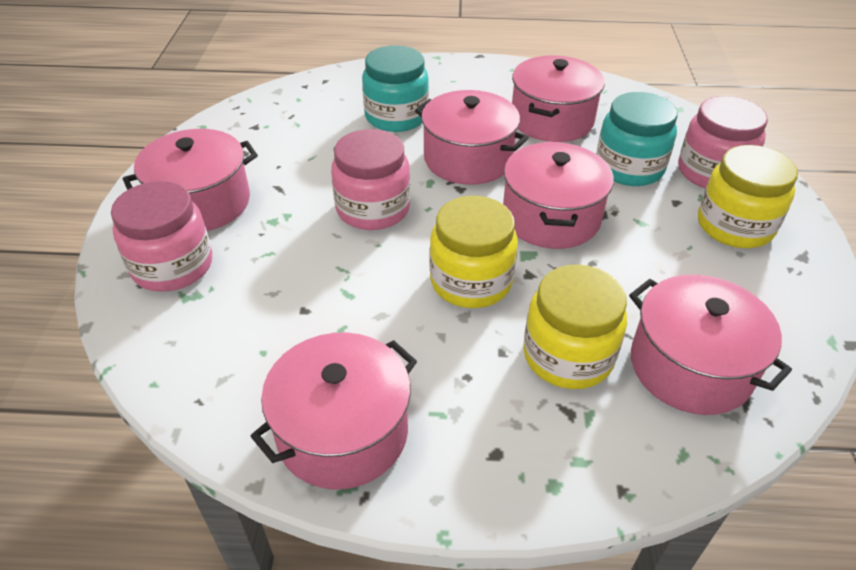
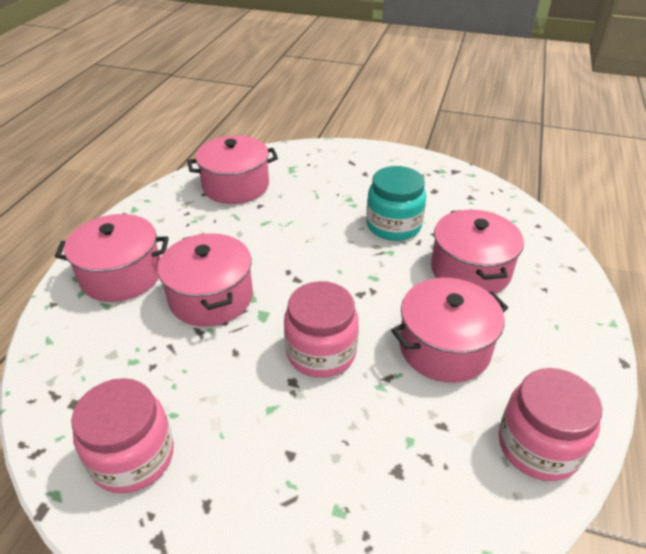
pink pot: 6 -> 5
turquoise jar: 2 -> 1
yellow jar: 3 -> 0

